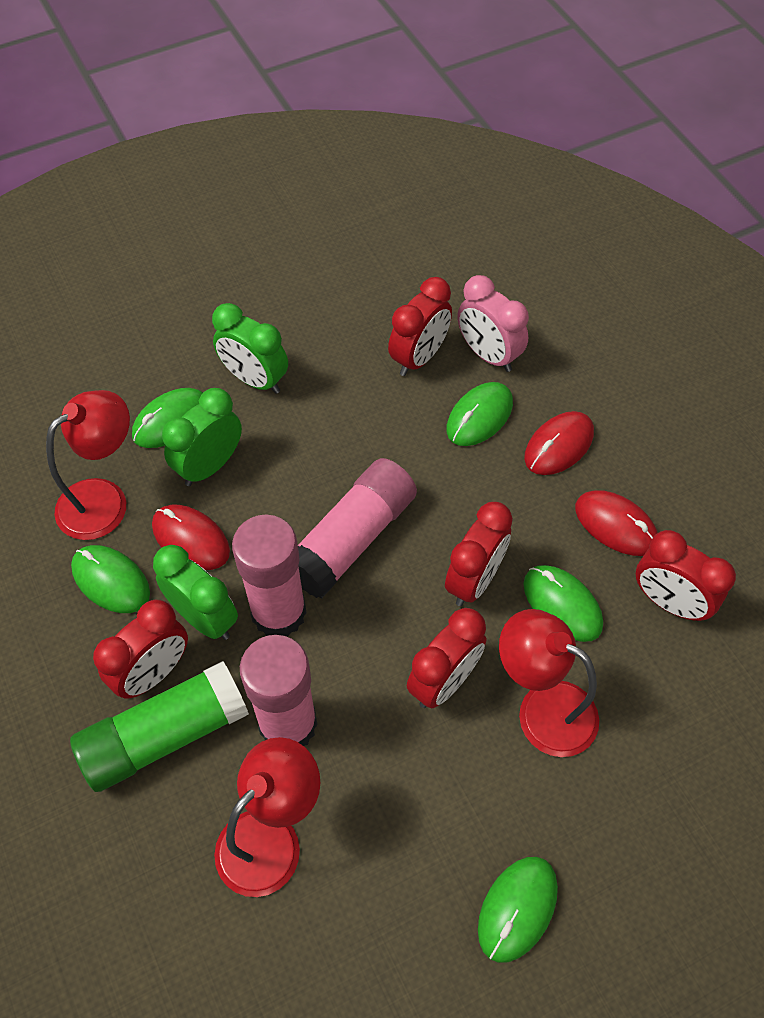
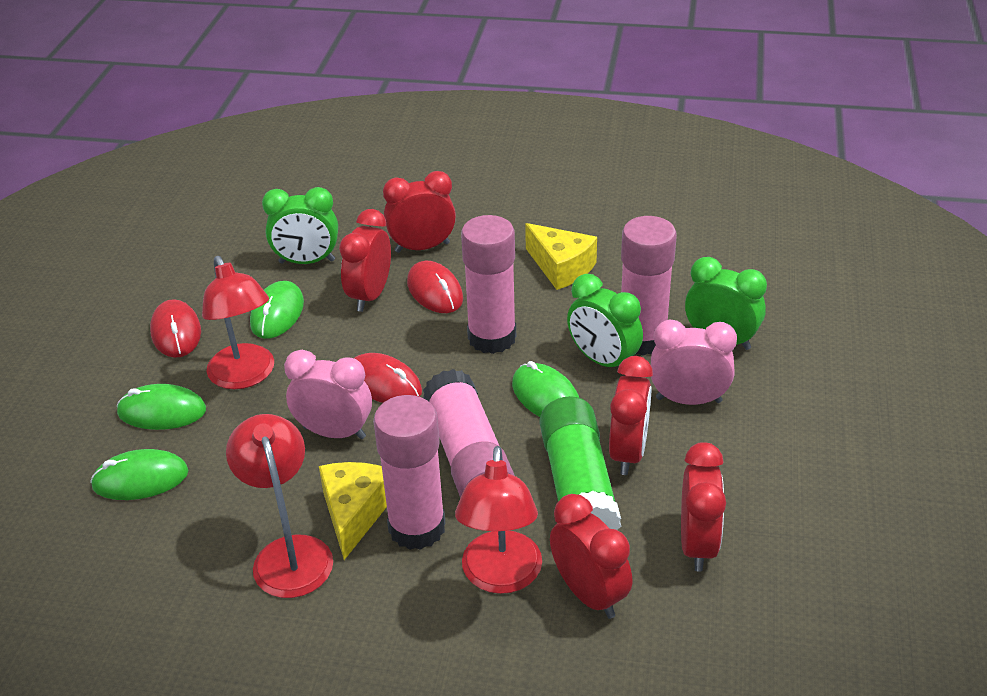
green mouse: 5 -> 4
pink clock: 1 -> 2
pink glue stick: 3 -> 4
yellow cheese: 0 -> 2

